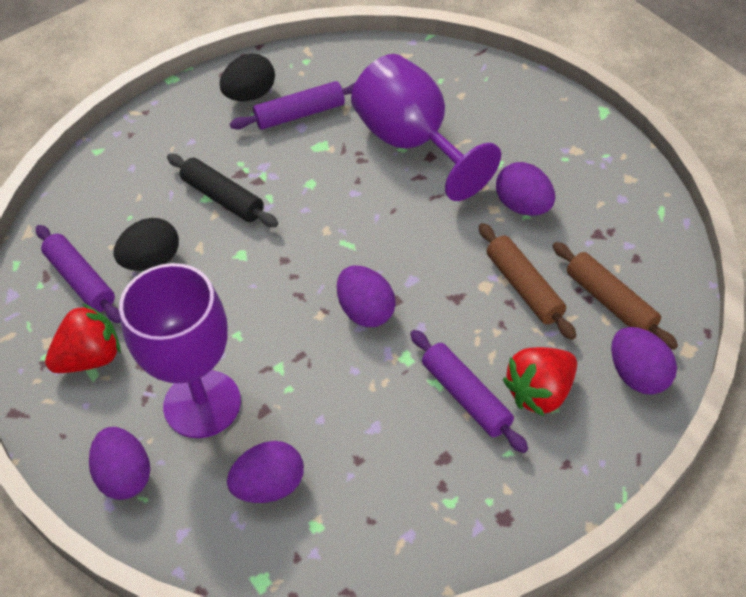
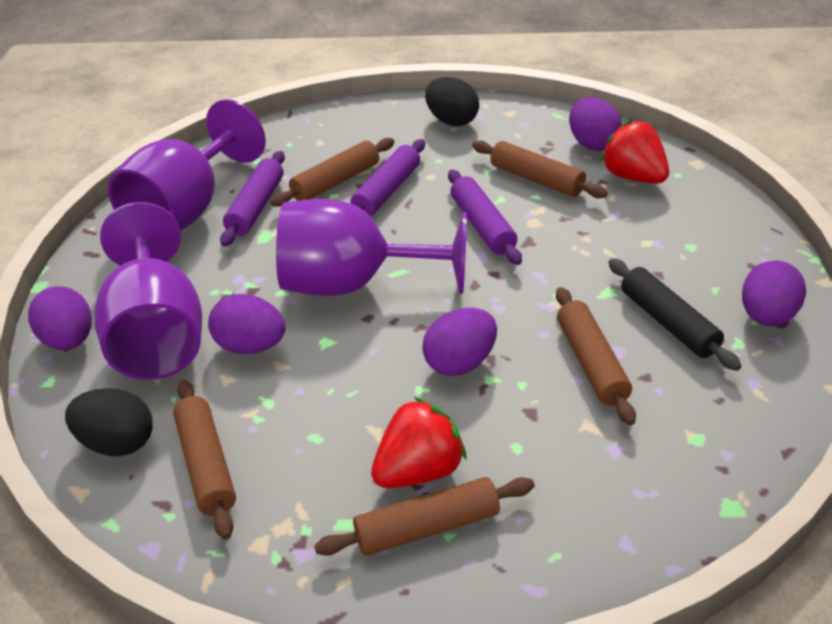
brown rolling pin: 2 -> 5
purple goblet: 2 -> 3

